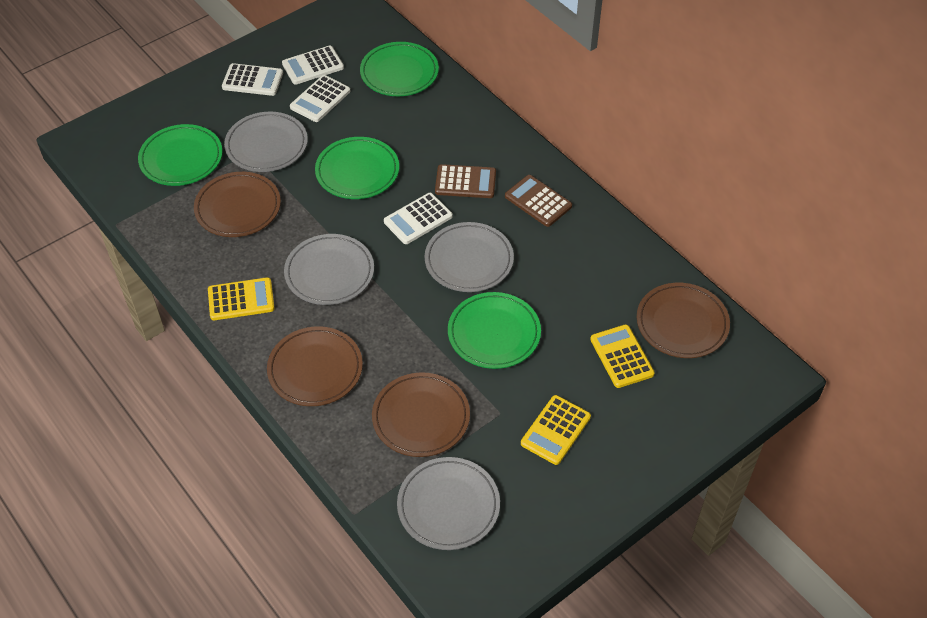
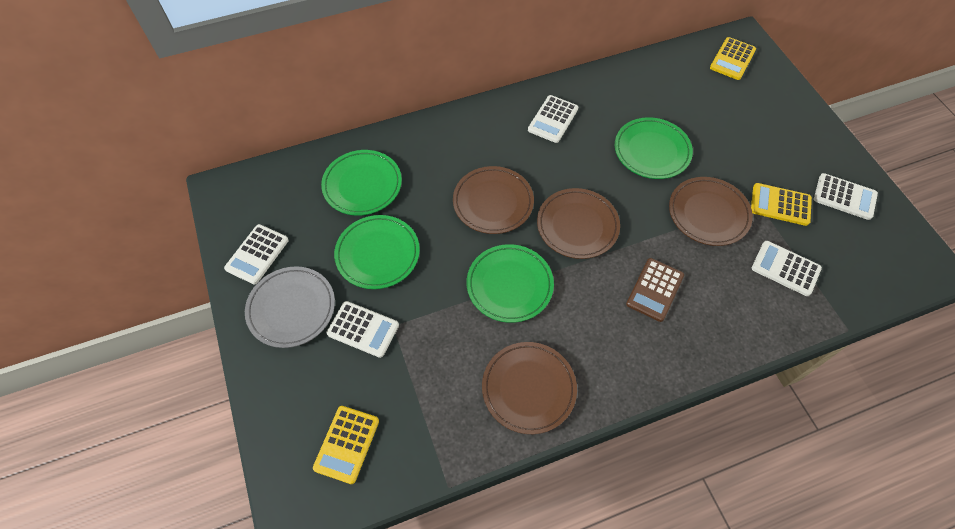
brown calculator: 2 -> 1
grey plate: 4 -> 1
white calculator: 4 -> 5

